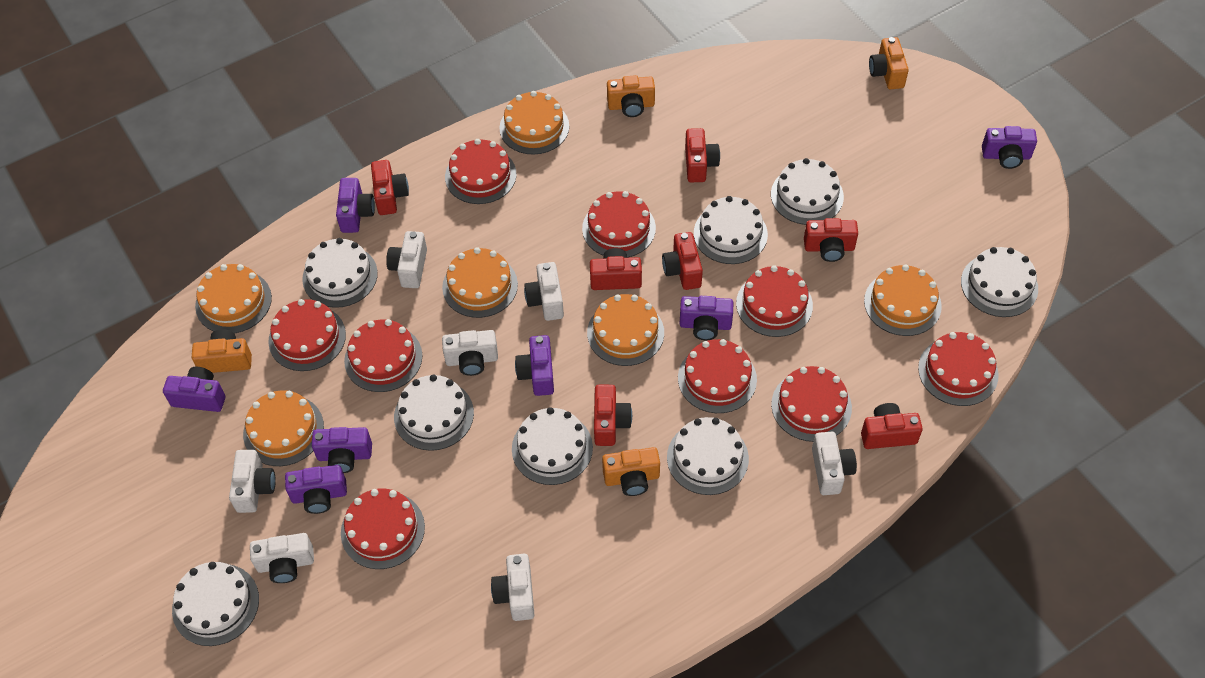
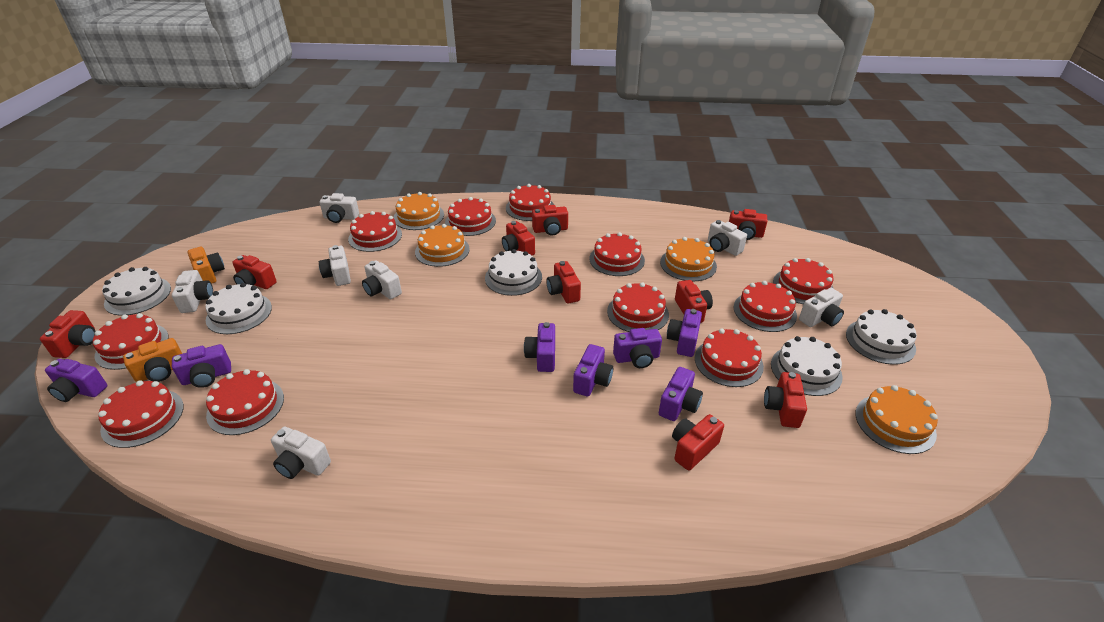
orange cake: 6 -> 4
orange camera: 4 -> 2
red cake: 9 -> 11
red camera: 7 -> 9
white cake: 8 -> 5

